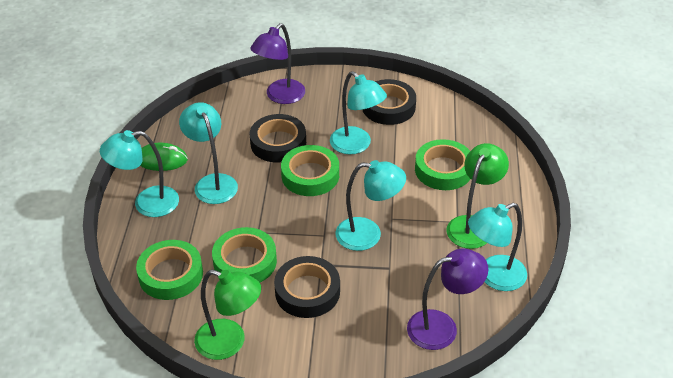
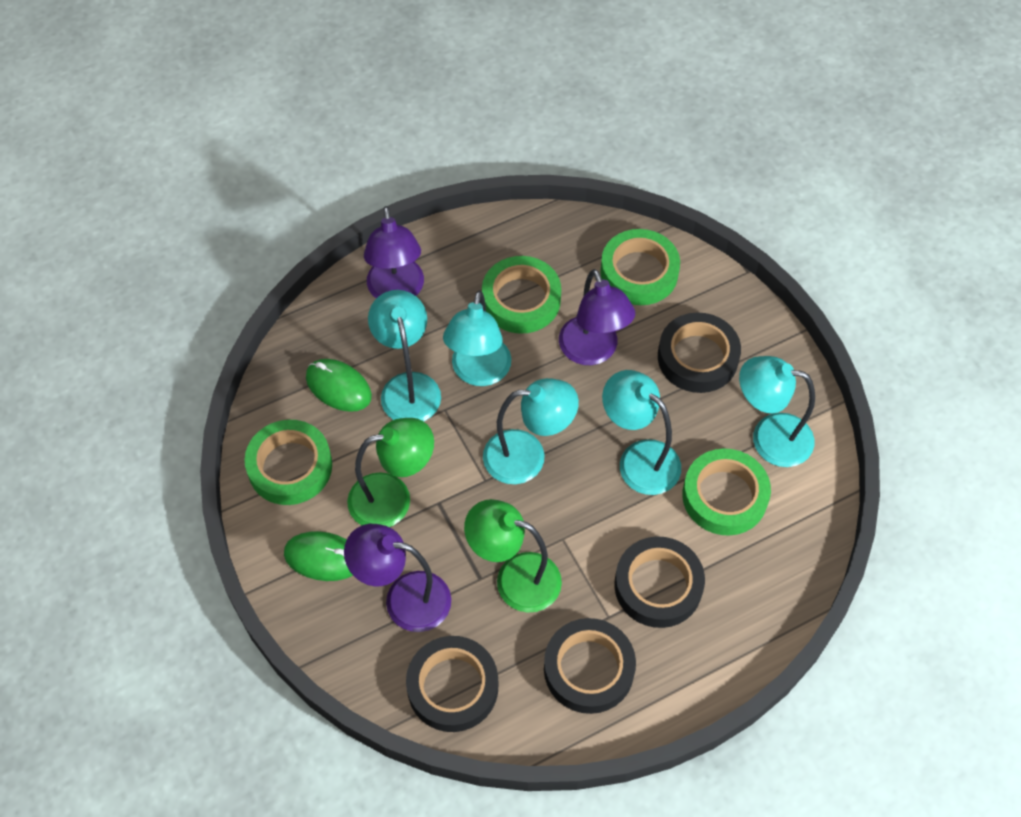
black tape: 3 -> 4
green mouse: 1 -> 2
purple lamp: 2 -> 3

